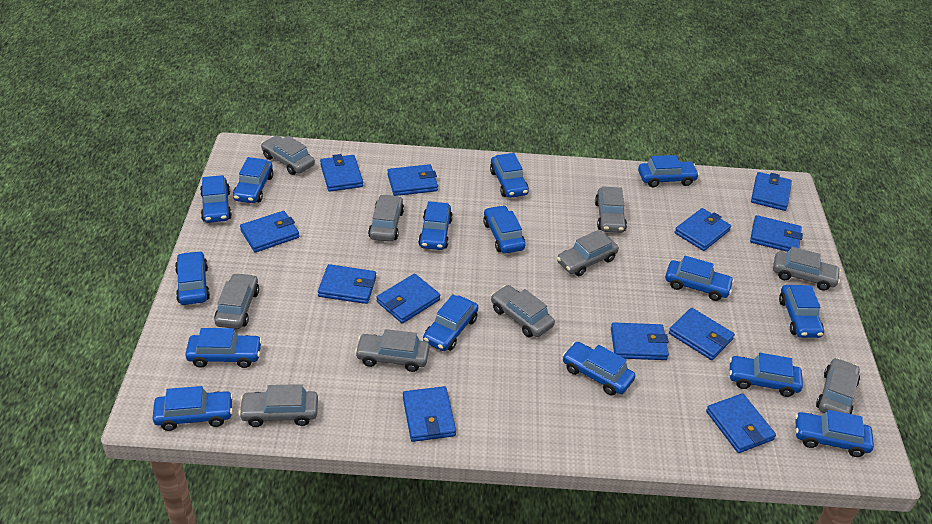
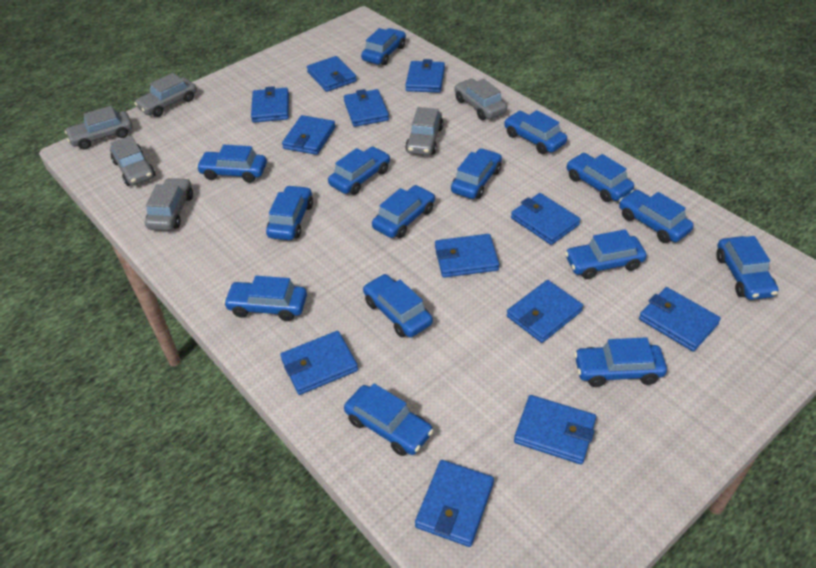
grey car: 10 -> 6

